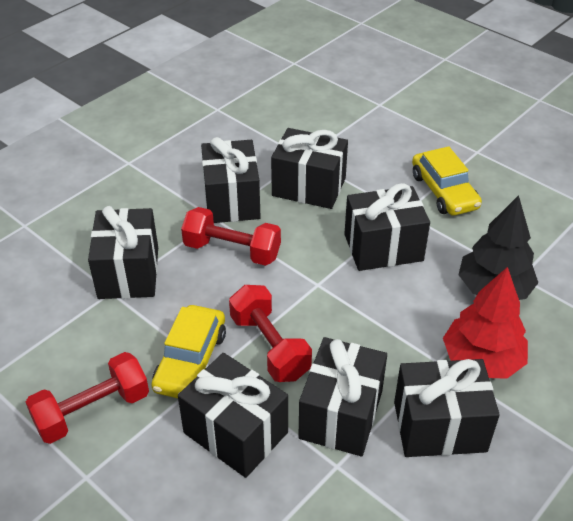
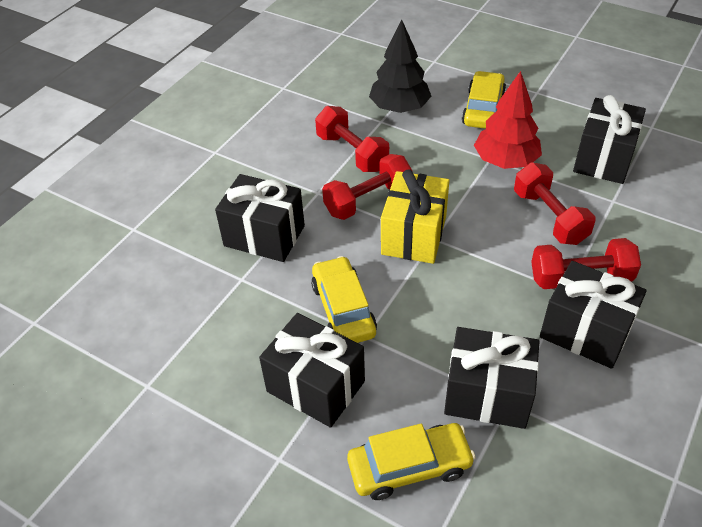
black gift: 7 -> 5
red dumbbell: 3 -> 4
yellow car: 2 -> 3
yellow gift: 0 -> 1

